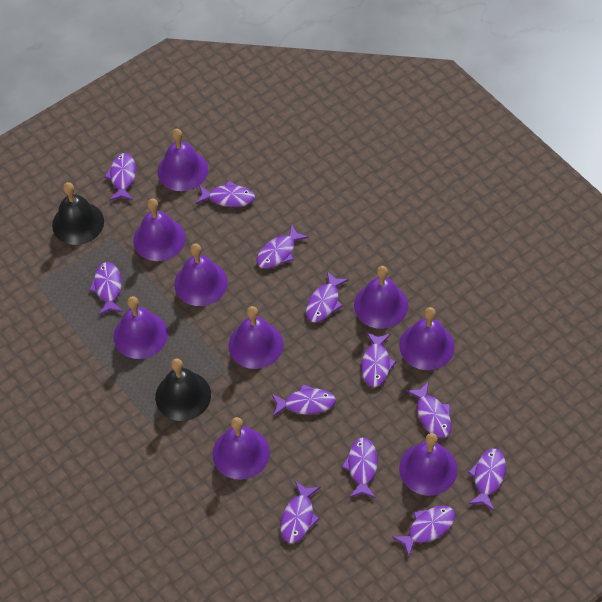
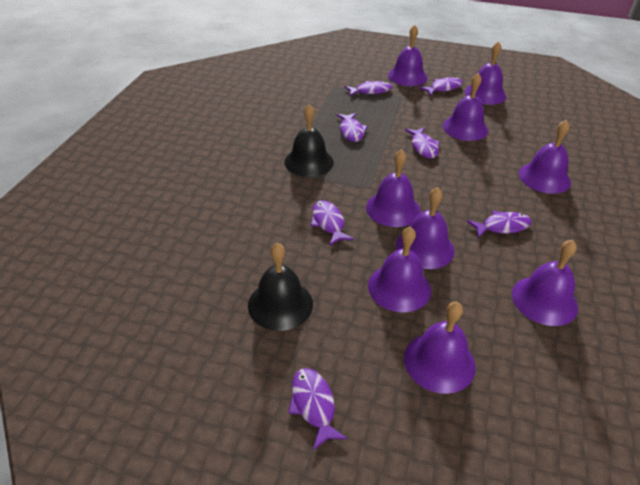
purple fish: 12 -> 7

